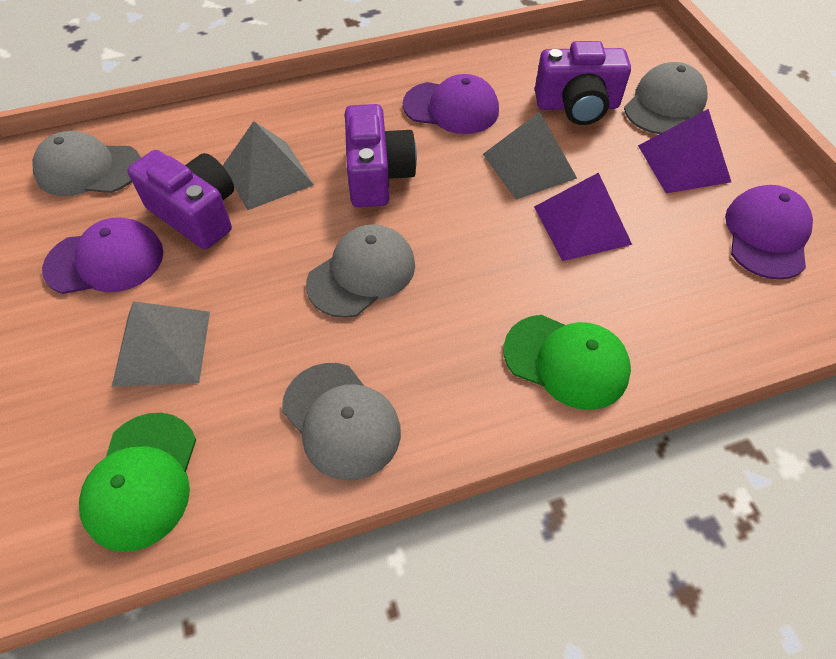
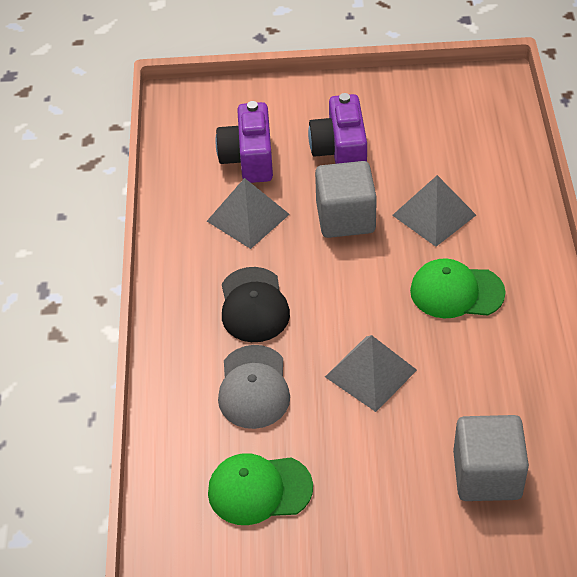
black cap: 0 -> 1
grey cap: 4 -> 1
grey cube: 0 -> 2
purple camera: 3 -> 2
purple cap: 3 -> 0
purple pyramid: 2 -> 0

